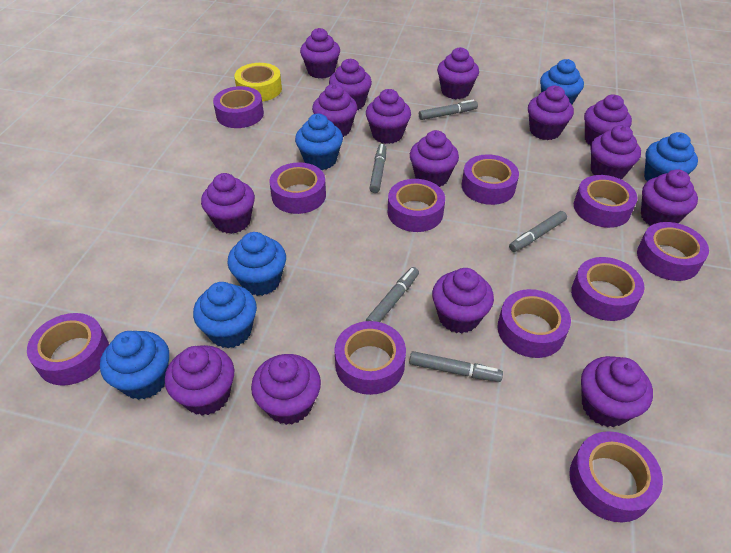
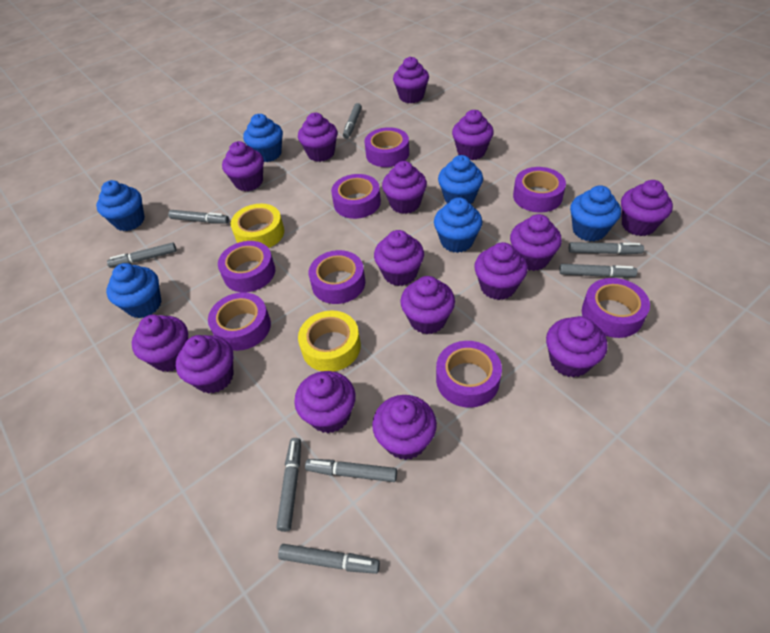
grey marker: 5 -> 8
purple tape: 11 -> 8
yellow tape: 1 -> 2

